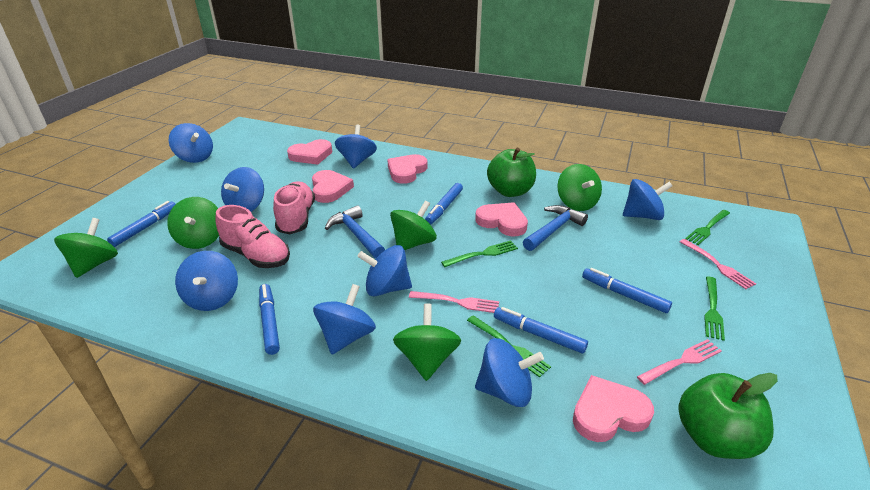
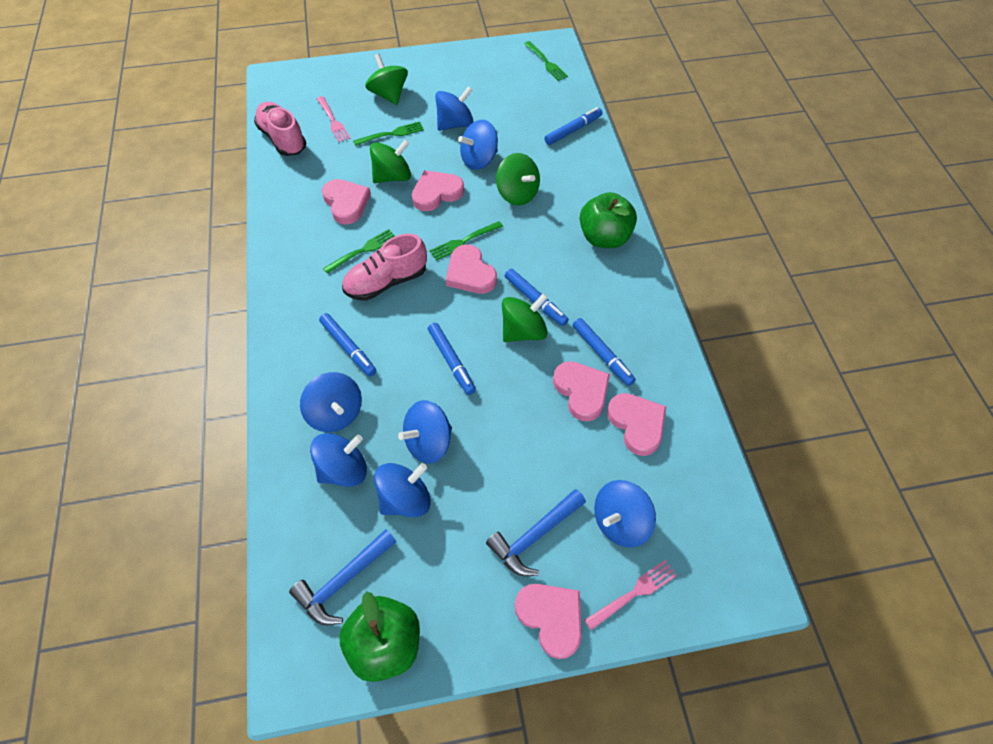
blue spinning top: 8 -> 7
green spinning top: 5 -> 4
pink fork: 3 -> 2
pink heart: 5 -> 6

